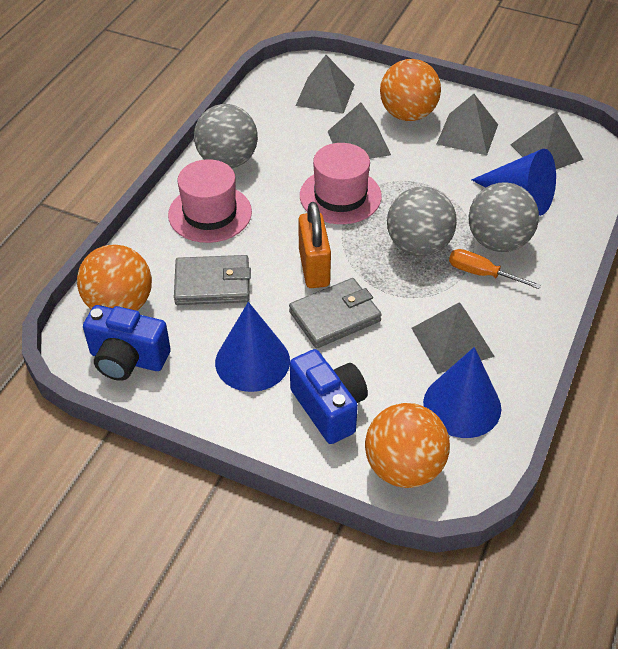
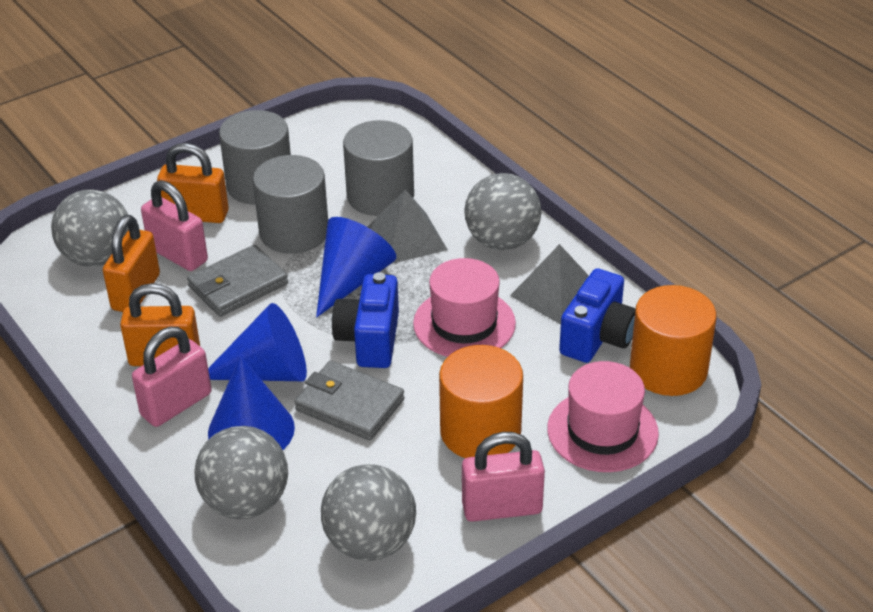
grey ball: 3 -> 4
grey cylinder: 0 -> 3
grey pyramid: 5 -> 2
orange ball: 3 -> 0
orange cylinder: 0 -> 2
orange padlock: 1 -> 3
orange screwdriver: 1 -> 0
pink padlock: 0 -> 3

